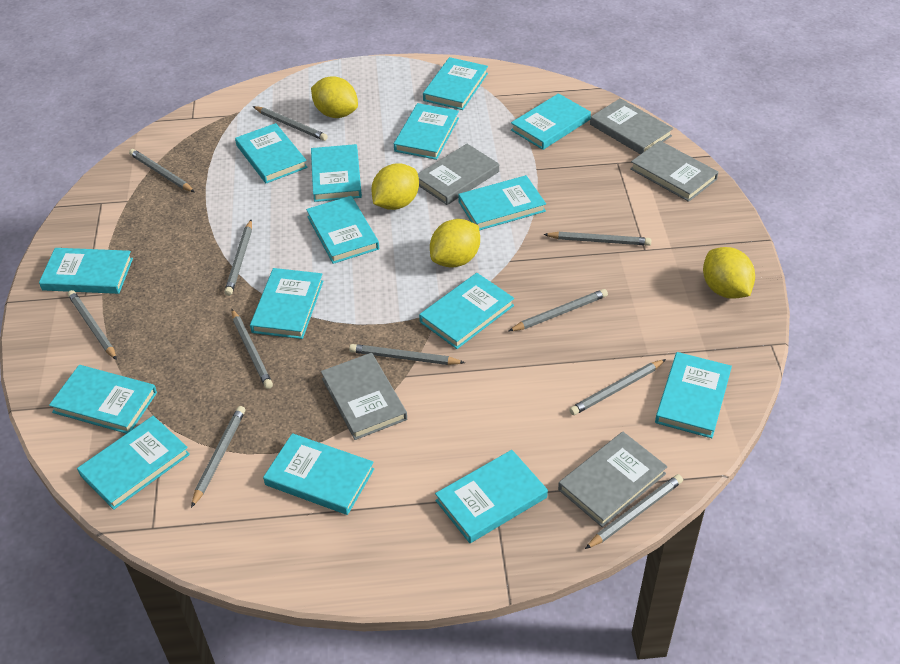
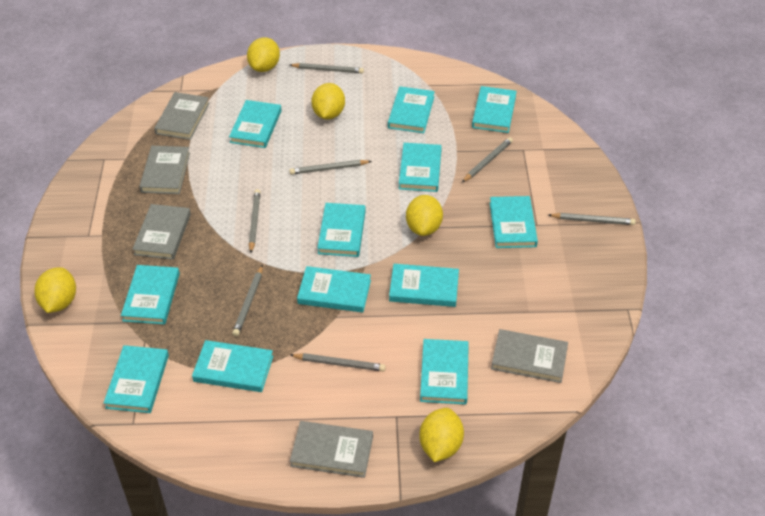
grey pencil: 11 -> 7
turquoise book: 15 -> 12
yellow lemon: 4 -> 5

